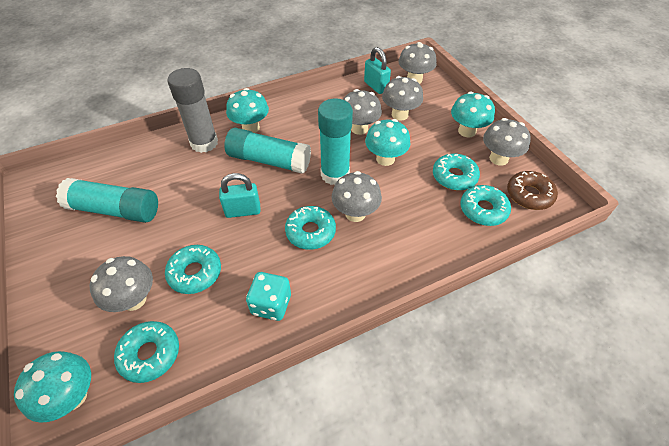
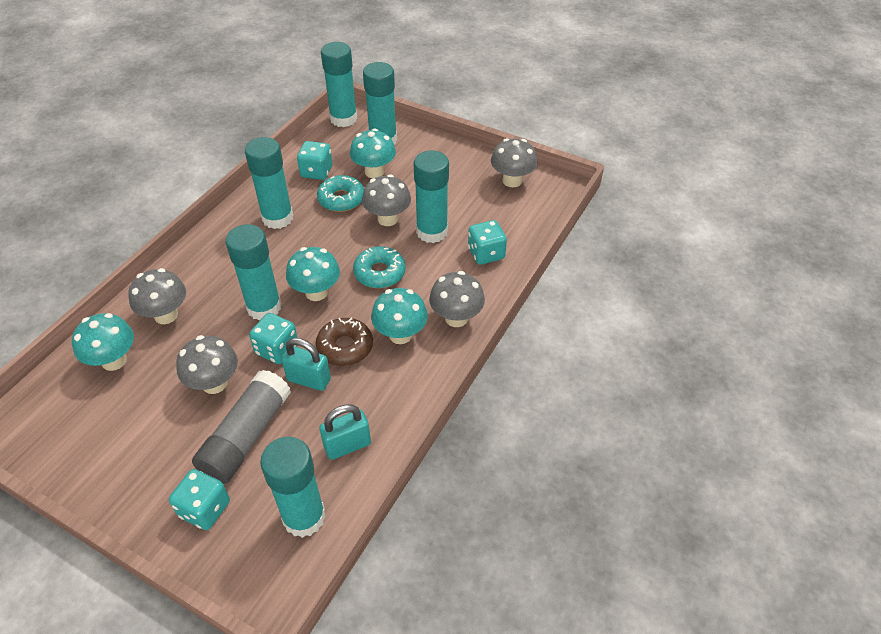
grey mushroom: 6 -> 5
turquoise dice: 1 -> 4
turquoise donut: 5 -> 2
turquoise glue stick: 3 -> 6

